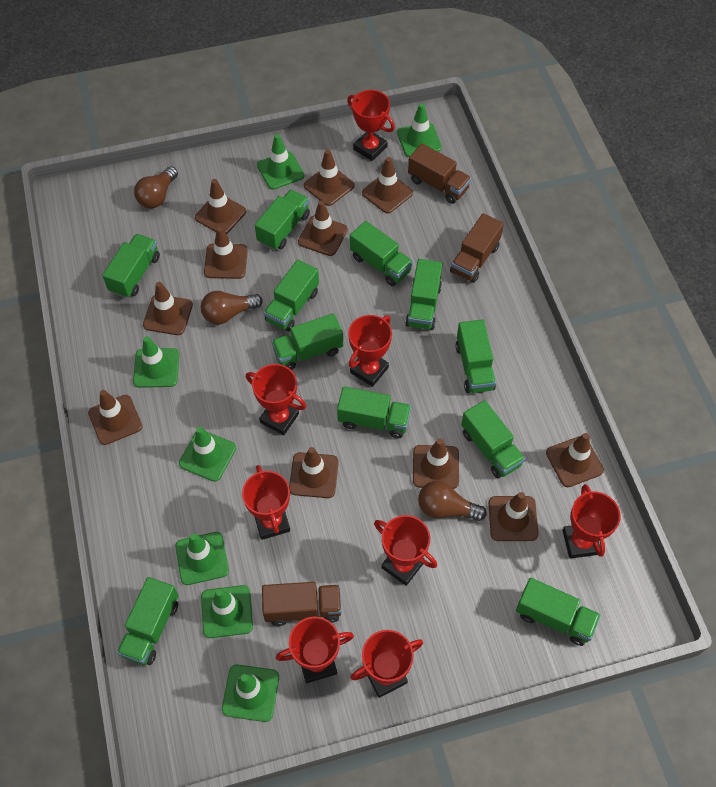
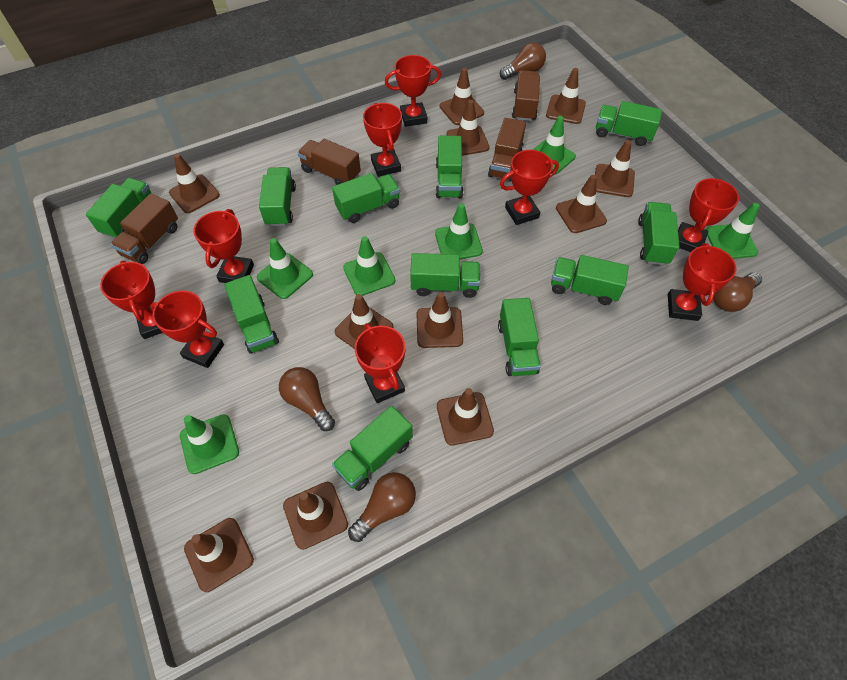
brown light bulb: 3 -> 4
brown truck: 3 -> 4
green traffic cone: 7 -> 6
red trophy: 8 -> 9

